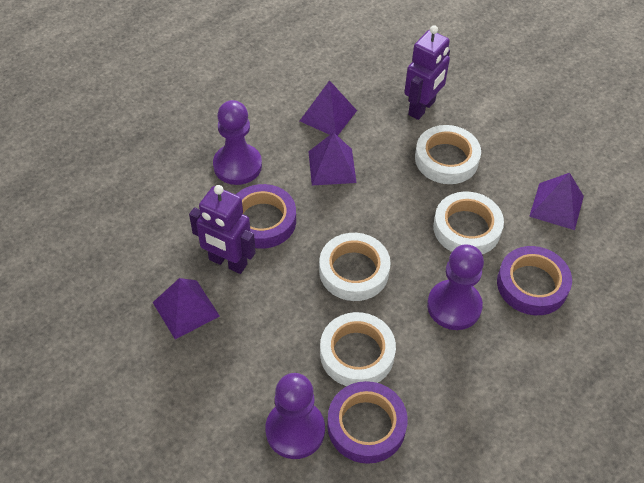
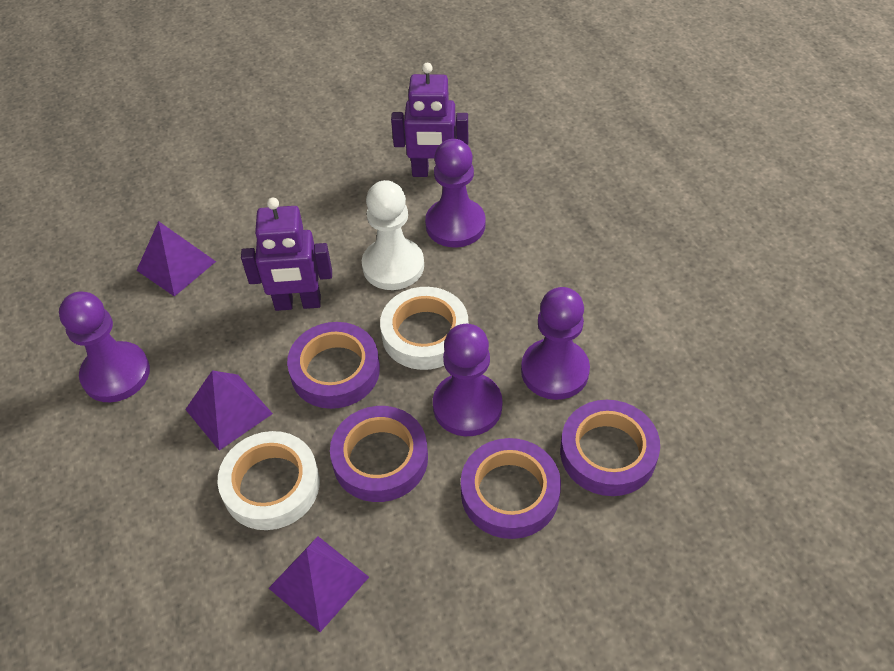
purple pawn: 3 -> 4
purple pyramid: 4 -> 3
purple tape: 3 -> 4
white pawn: 0 -> 1
white tape: 4 -> 2

